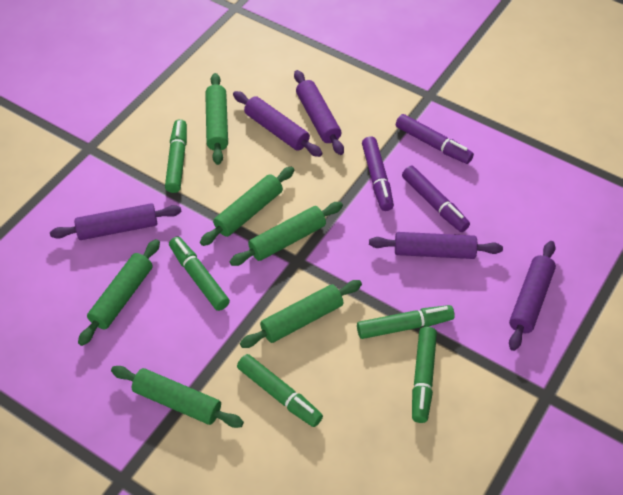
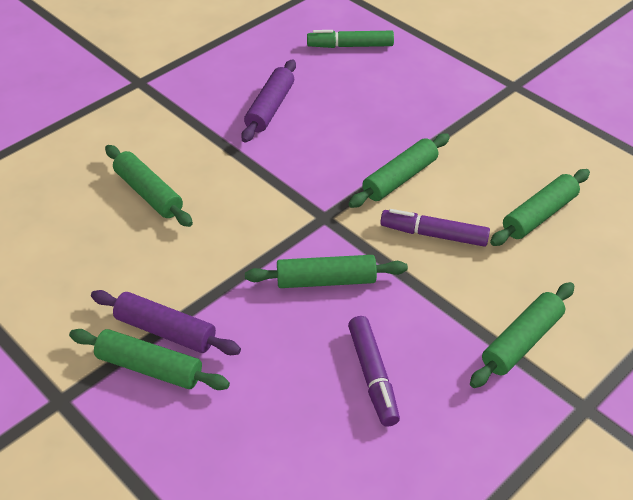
green marker: 5 -> 1
purple marker: 3 -> 2
purple rolling pin: 5 -> 2

